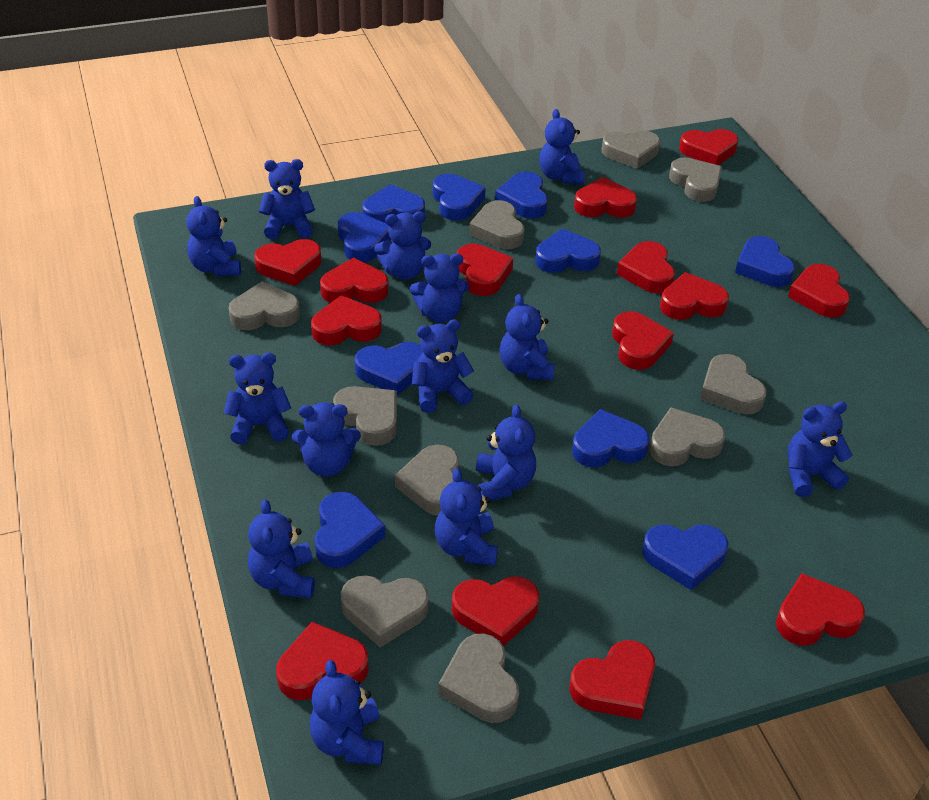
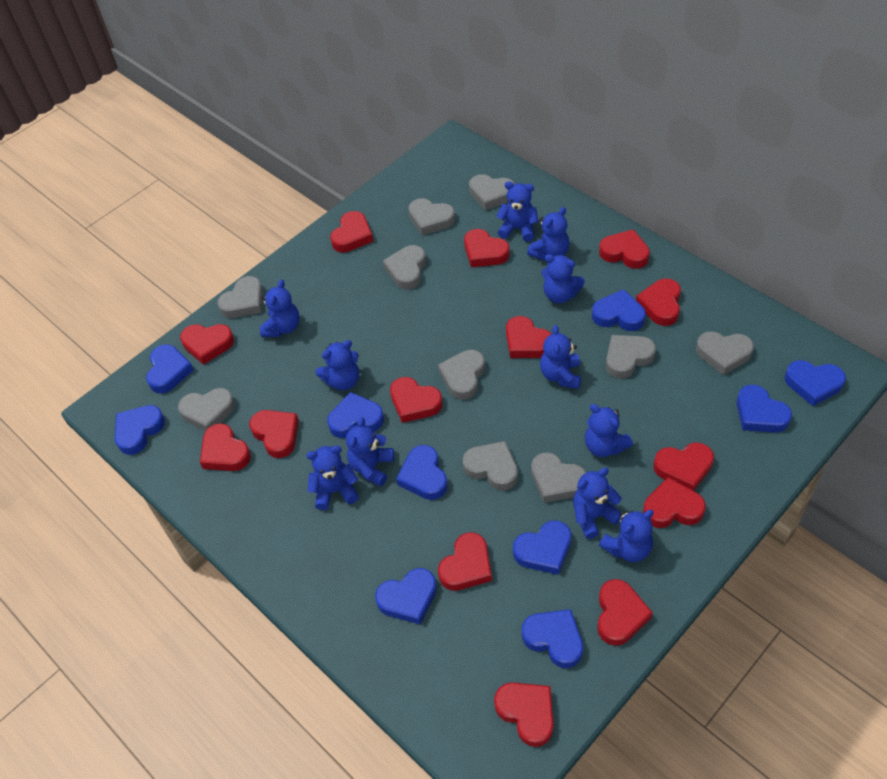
blue teddy bear: 14 -> 11

